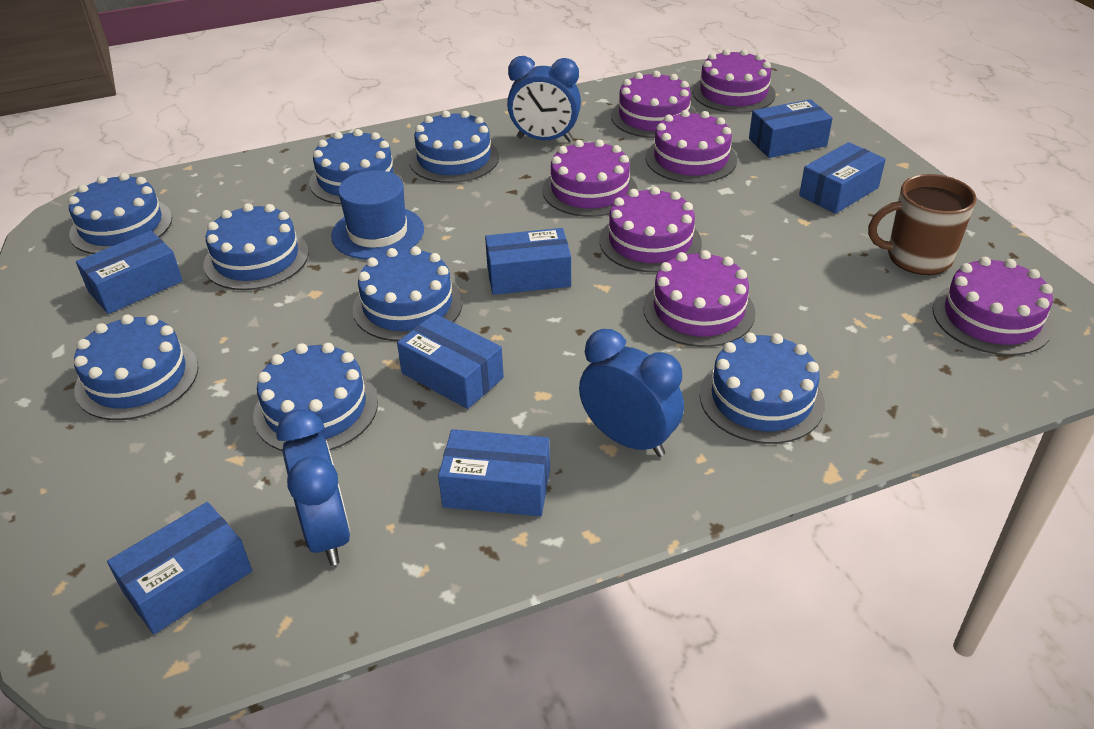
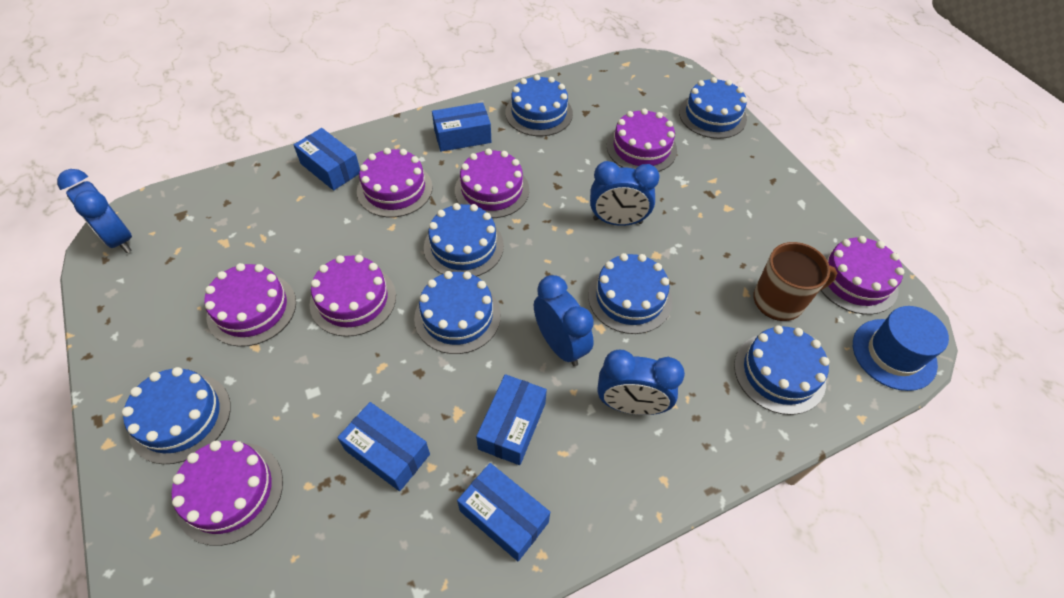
blue box: 7 -> 5
blue cake: 8 -> 7
blue clock: 3 -> 4

